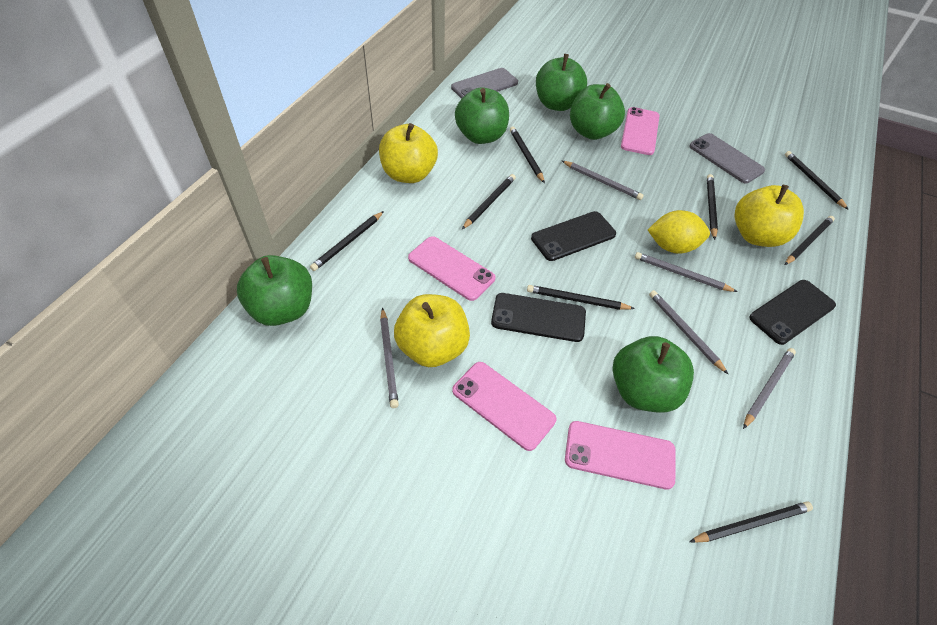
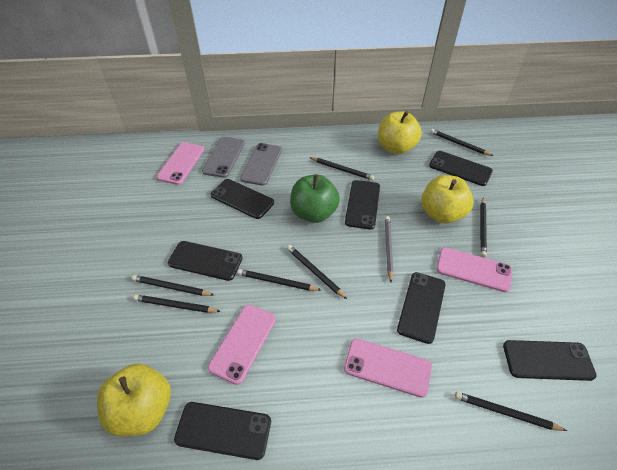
black phone: 3 -> 7
green apple: 5 -> 1
grey pencil: 5 -> 1
yellow lemon: 1 -> 0

